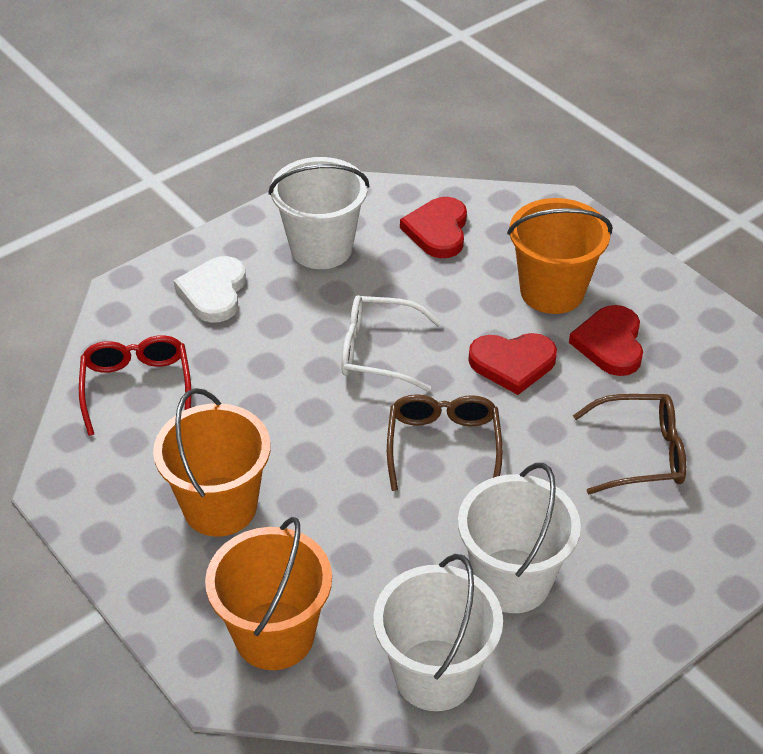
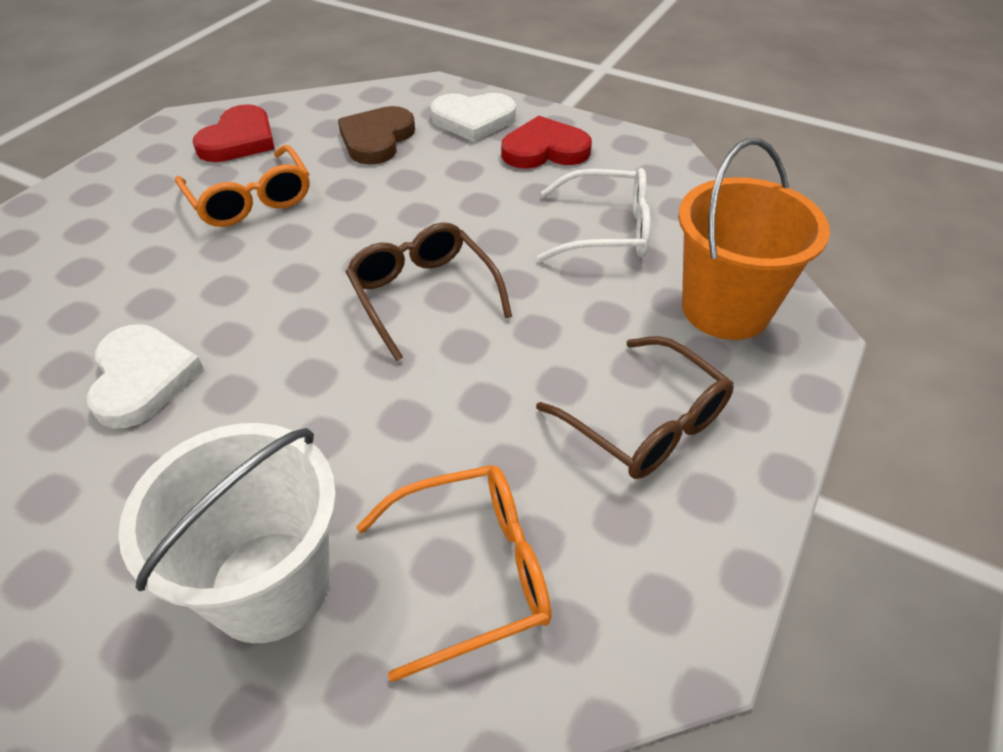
brown heart: 0 -> 1
orange bucket: 3 -> 1
orange glasses: 0 -> 2
red glasses: 1 -> 0
red heart: 3 -> 2
white bucket: 3 -> 1
white heart: 1 -> 2

